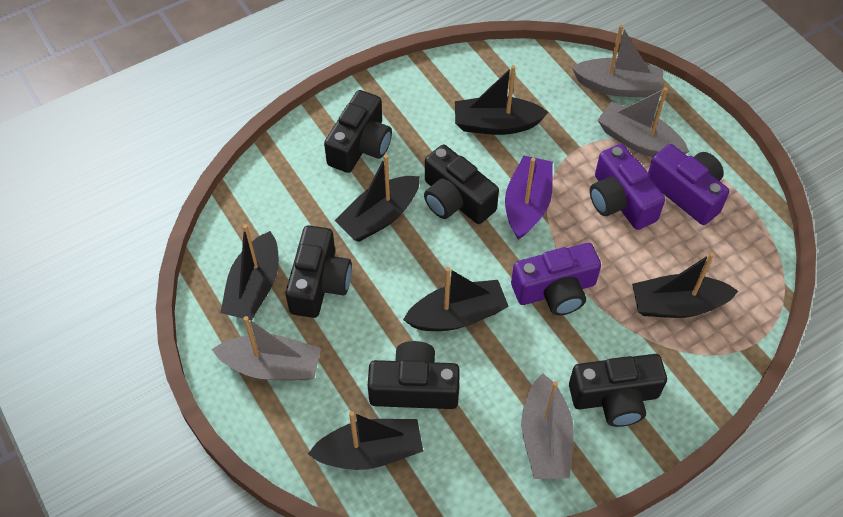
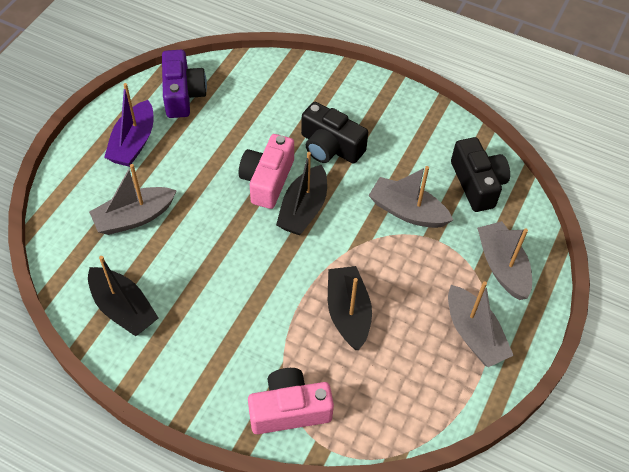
black boat: 6 -> 3
black camera: 5 -> 2
pink camera: 0 -> 2
purple camera: 3 -> 1

